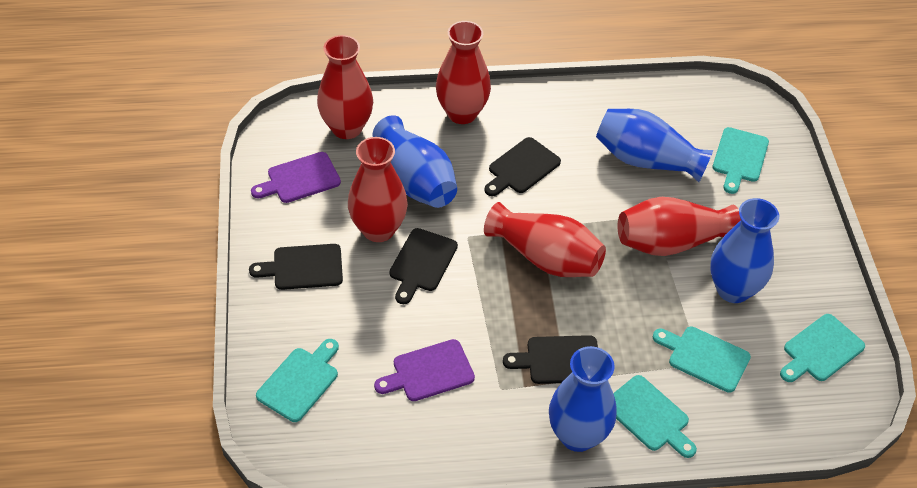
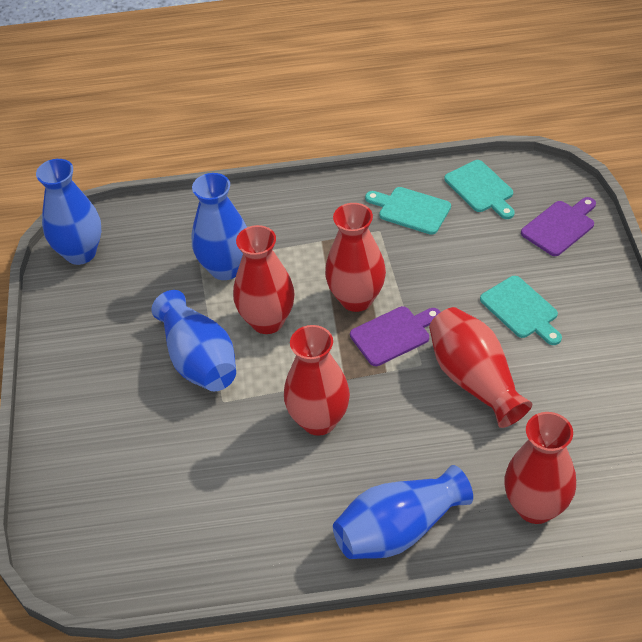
black cutting board: 4 -> 0
turquoise cutting board: 5 -> 3

